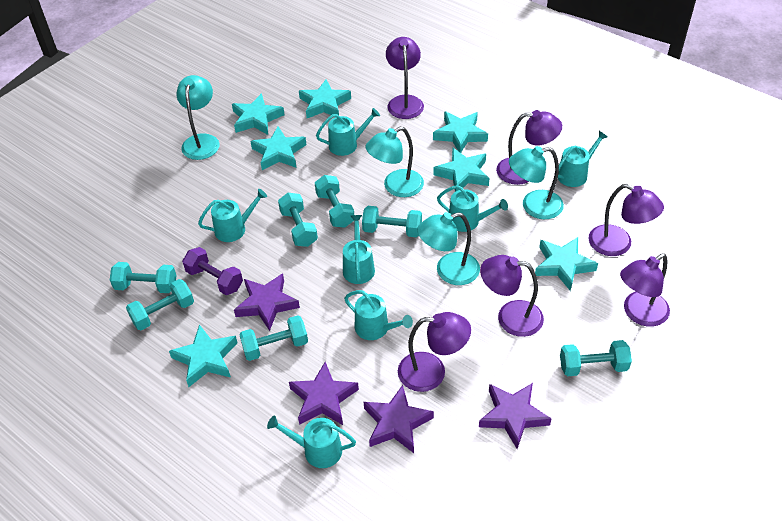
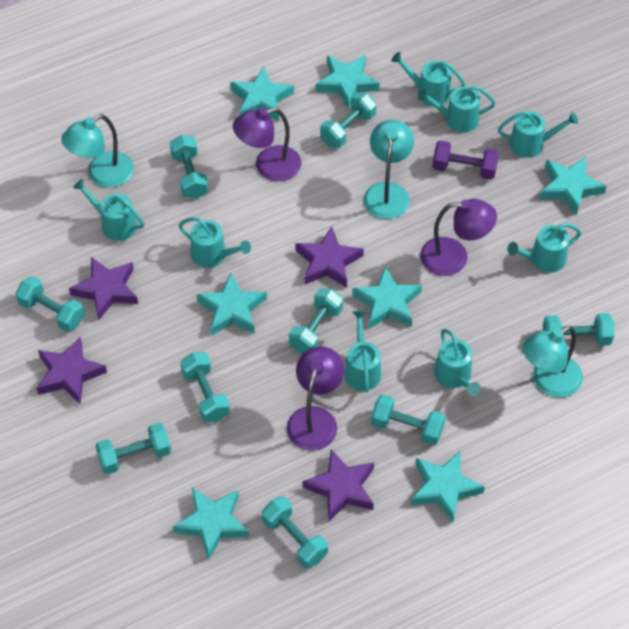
purple lamp: 6 -> 3
turquoise dumbbell: 7 -> 9
turquoise lamp: 4 -> 3
turquoise watering can: 7 -> 8

